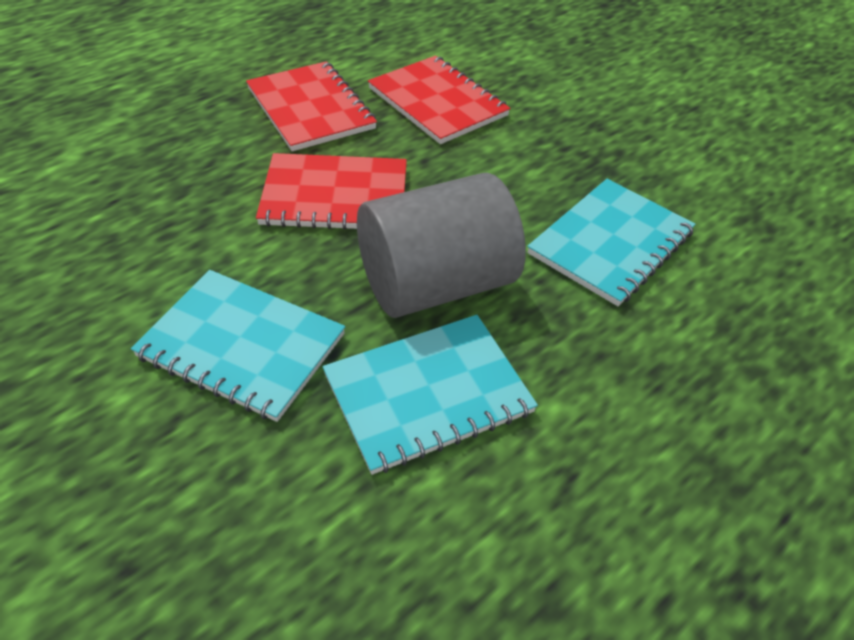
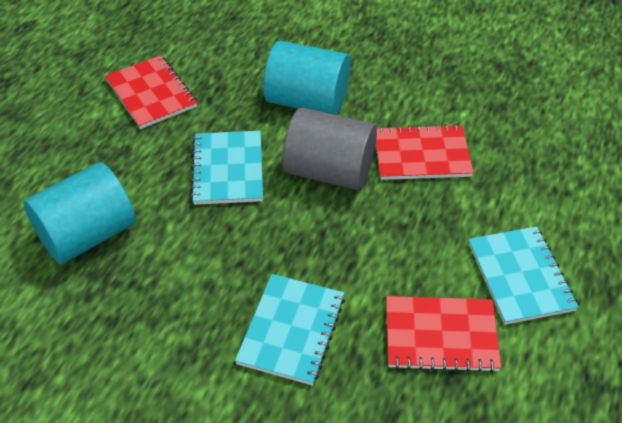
turquoise cylinder: 0 -> 2

